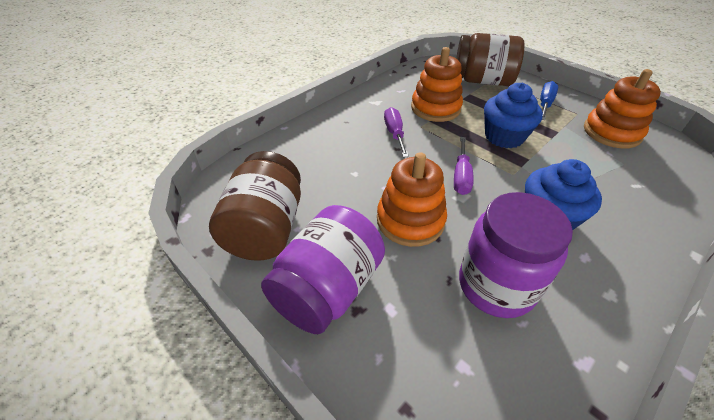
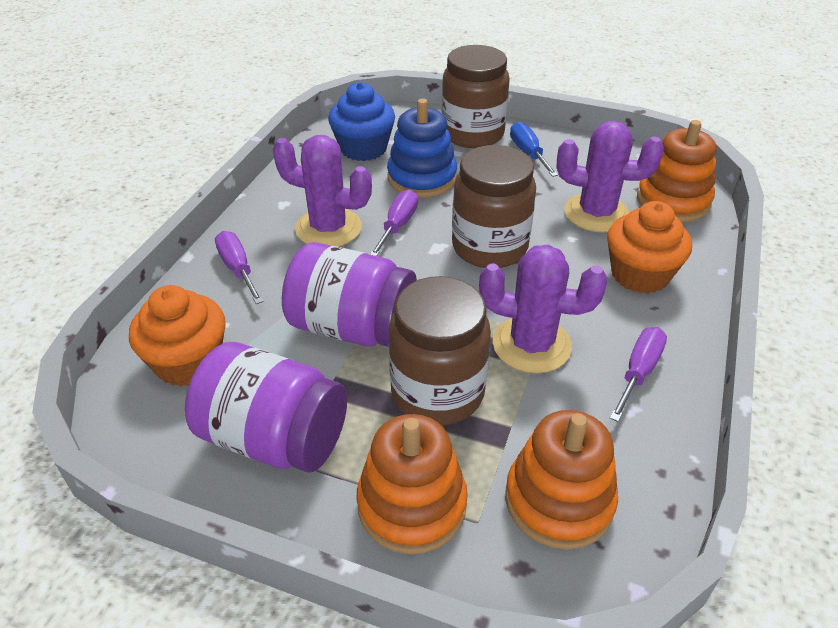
blue cupcake: 2 -> 1
blue stacking toy: 0 -> 1
brown jar: 2 -> 3
orange cupcake: 0 -> 2
purple cactus: 0 -> 3
purple screwdriver: 2 -> 3

